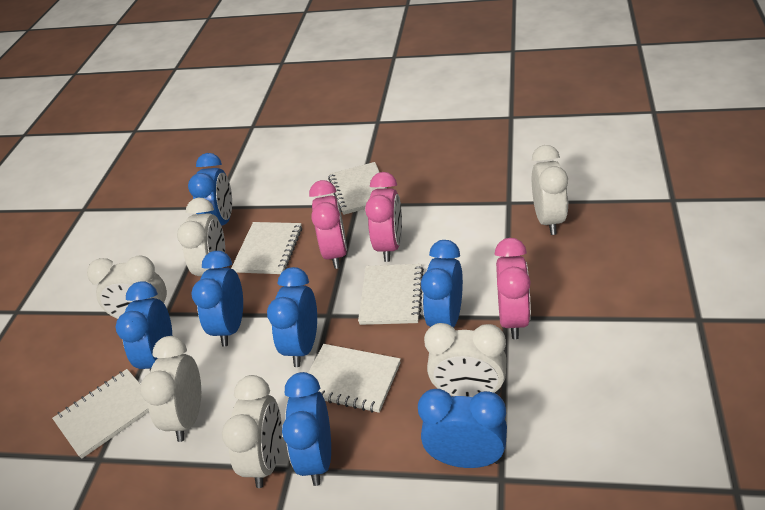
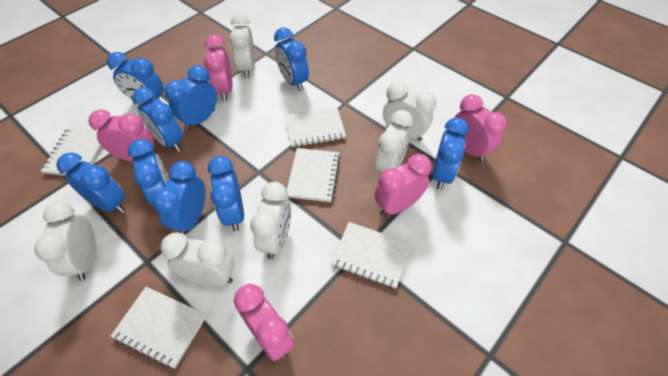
blue clock: 7 -> 9
pink clock: 3 -> 5

